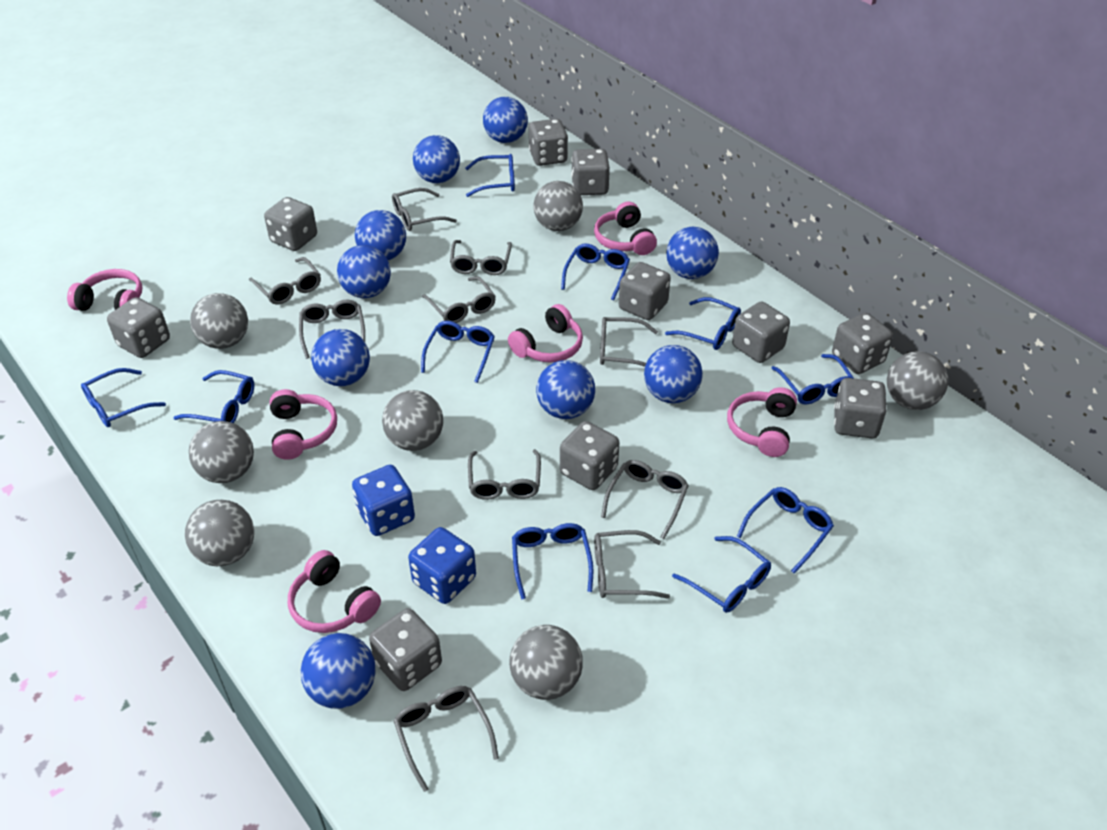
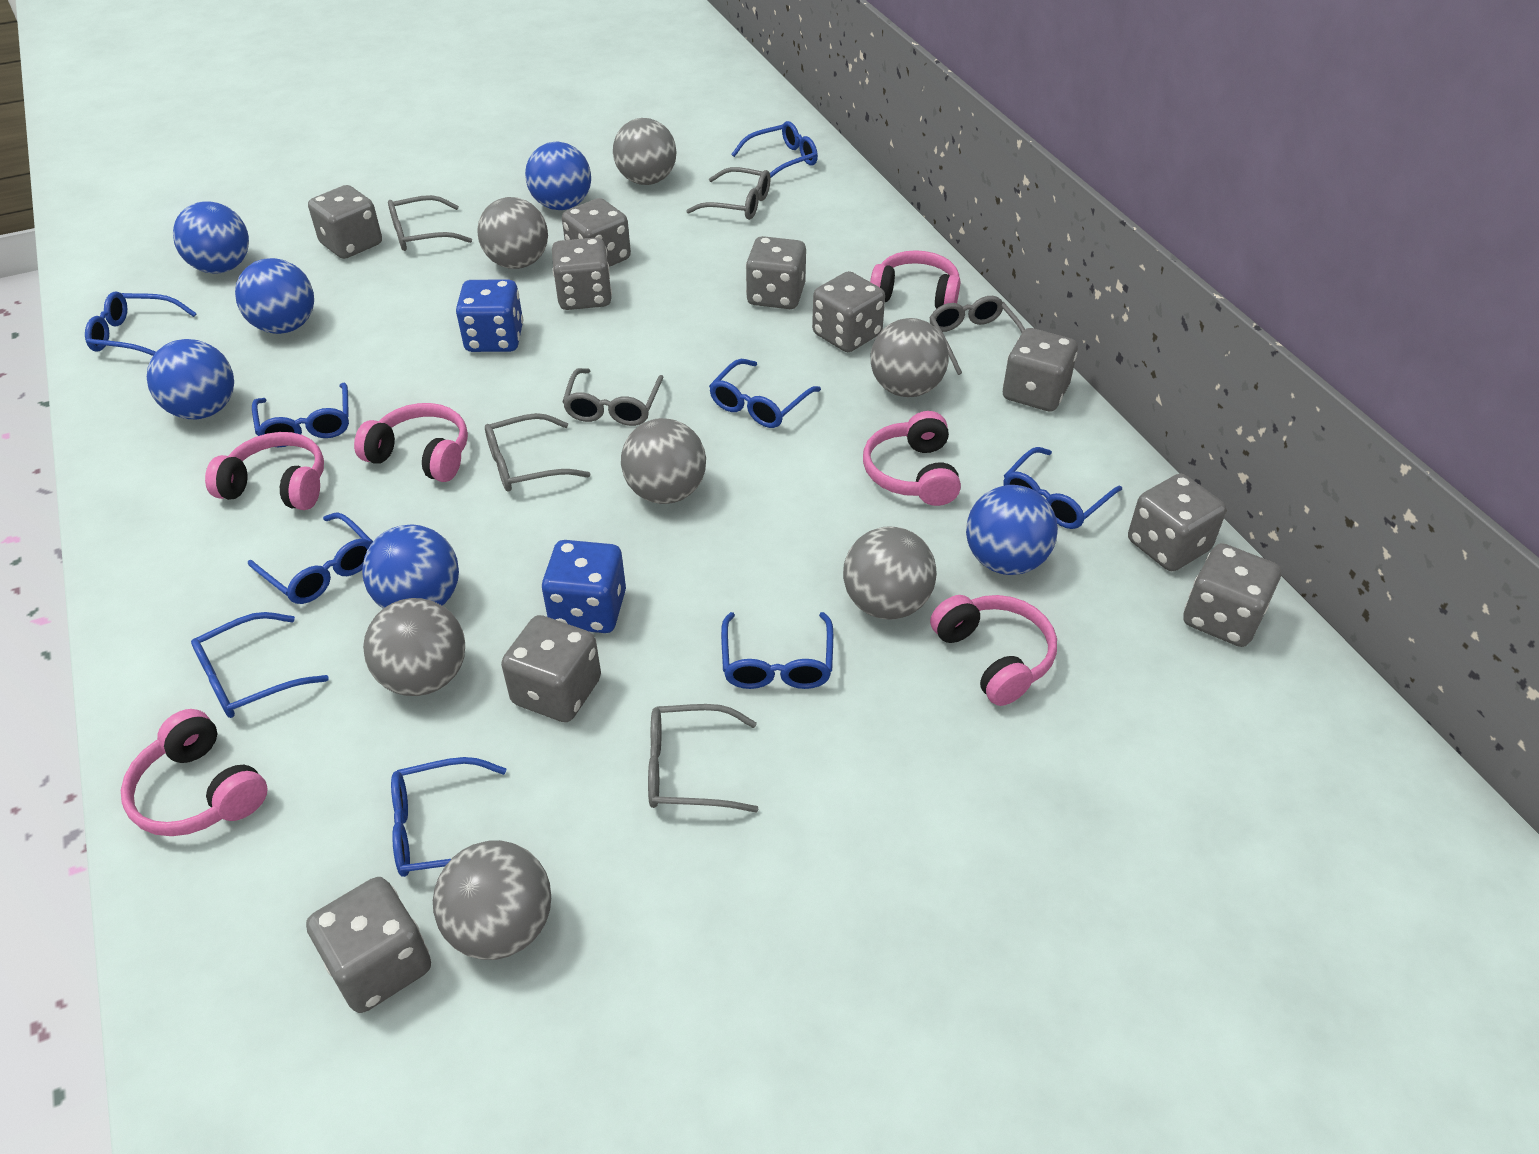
blue ball: 9 -> 6
blue glasses: 10 -> 9
grey glasses: 10 -> 6

